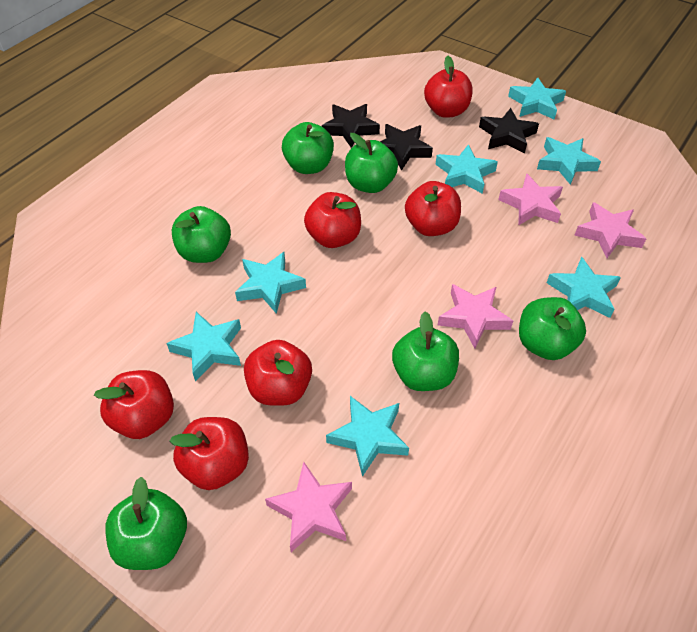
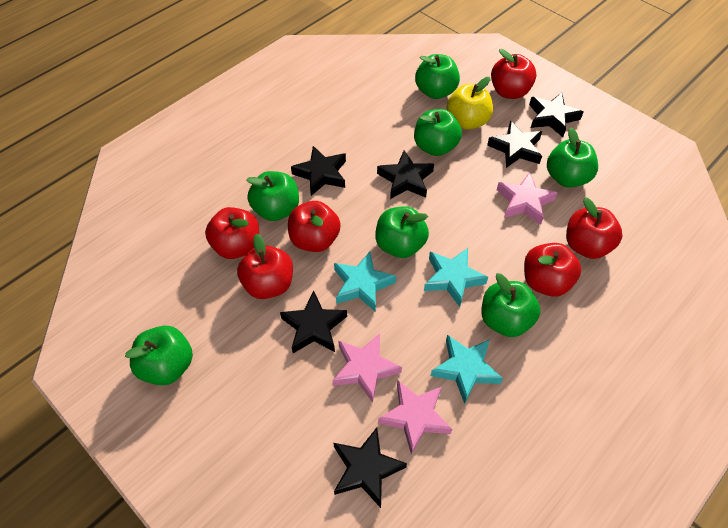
black star: 3 -> 6
green apple: 6 -> 7
pink star: 4 -> 3
turquoise star: 7 -> 3
yellow apple: 0 -> 1

